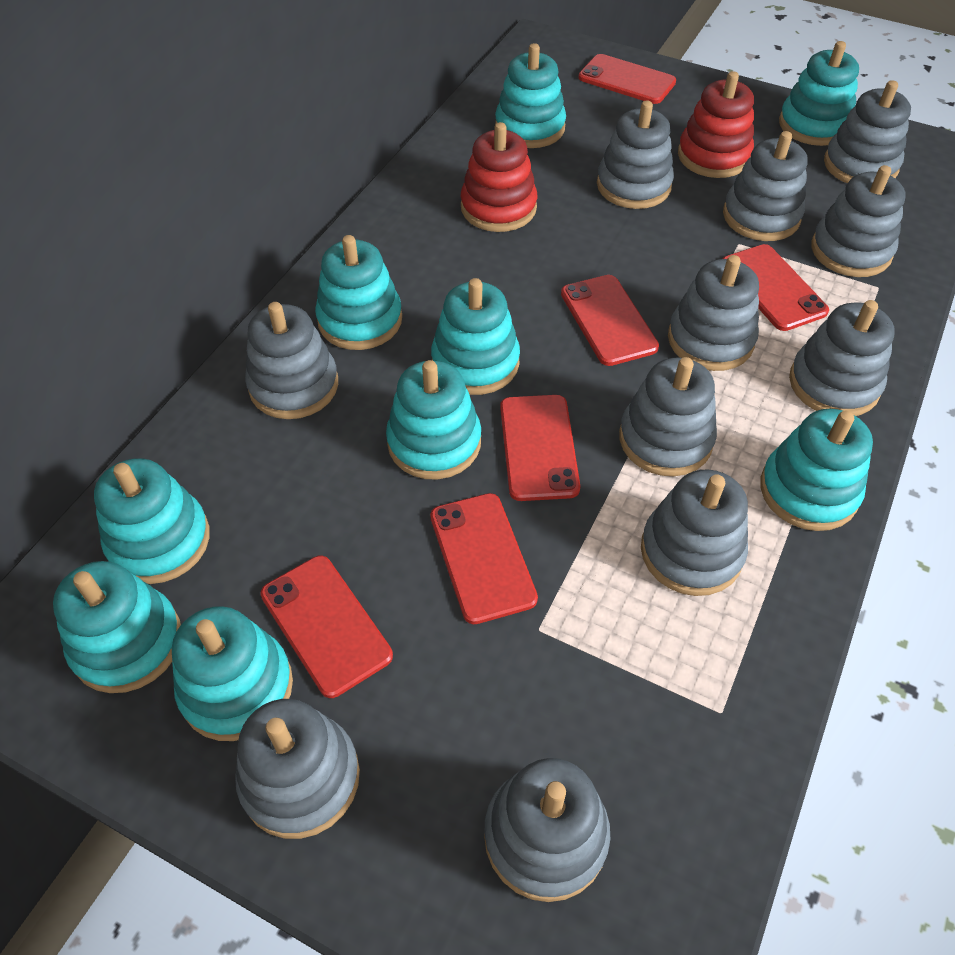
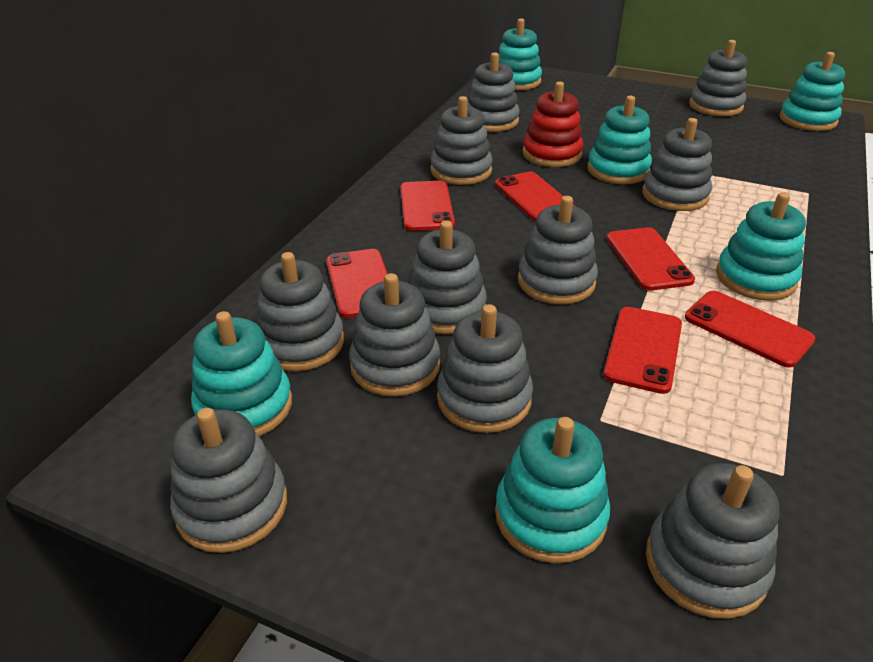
red stacking toy: 2 -> 1
turquoise stacking toy: 9 -> 6

